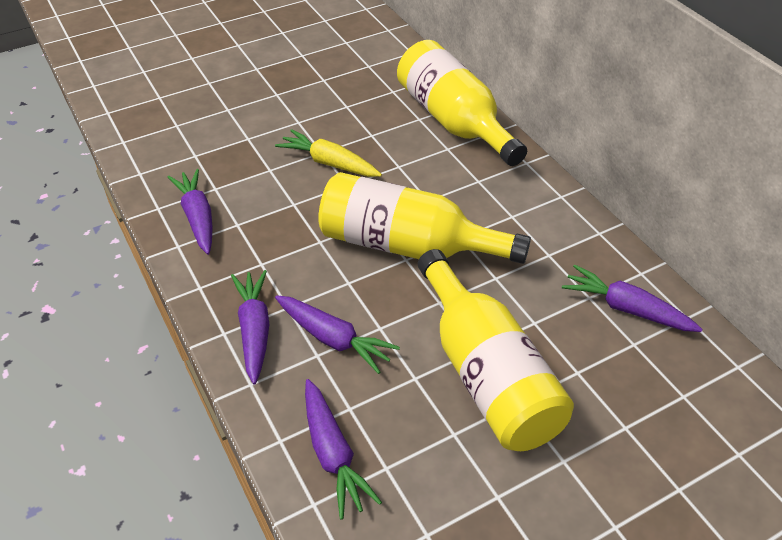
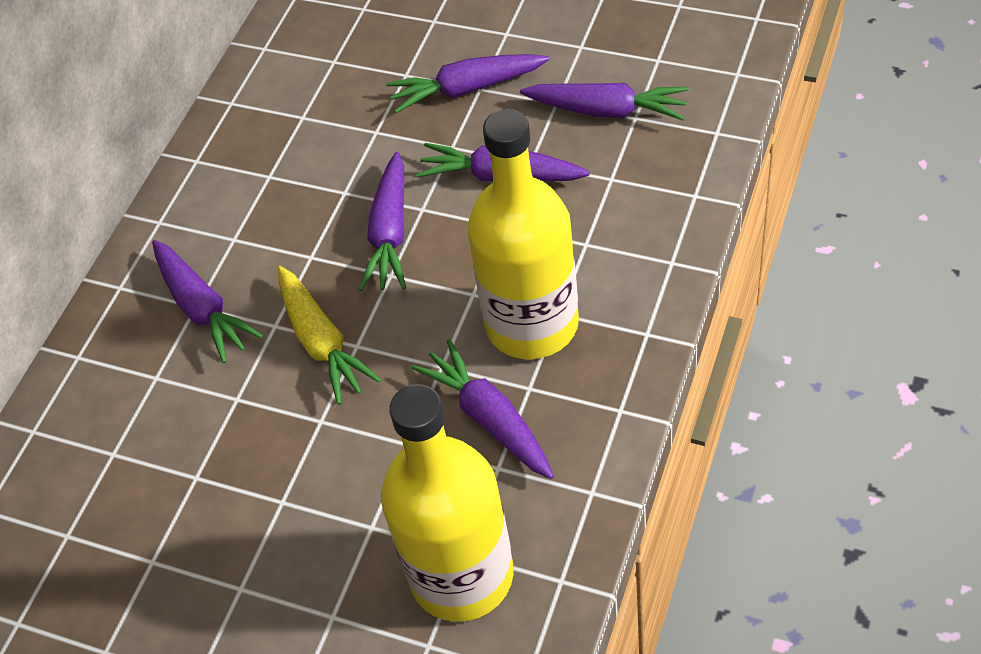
purple carrot: 5 -> 6
yellow bottle: 3 -> 2

